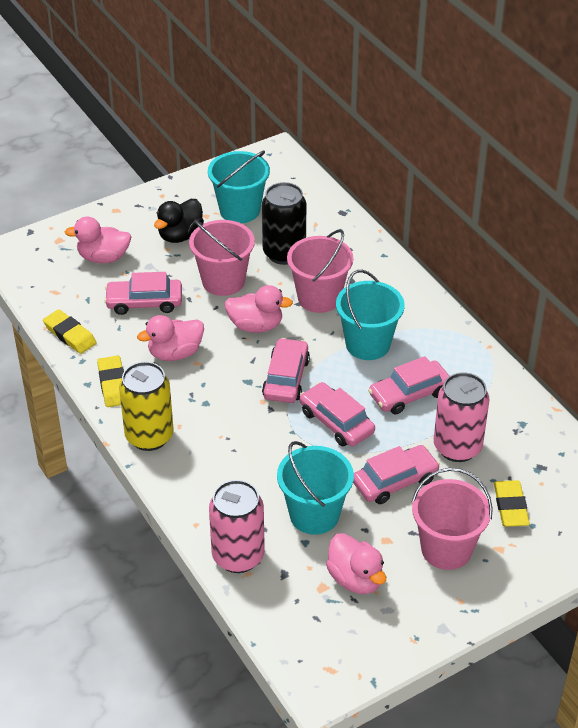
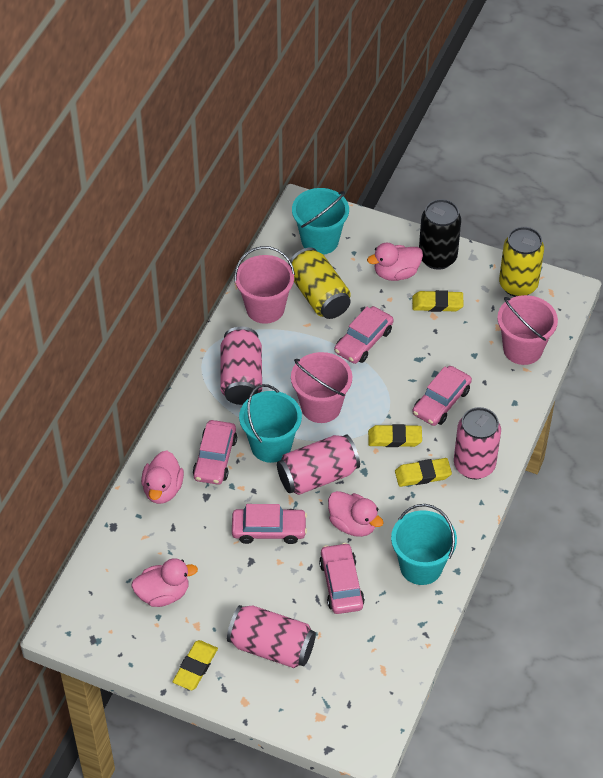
black duck: 1 -> 0
pink can: 2 -> 4
yellow can: 1 -> 2
yellow eraser: 3 -> 4

